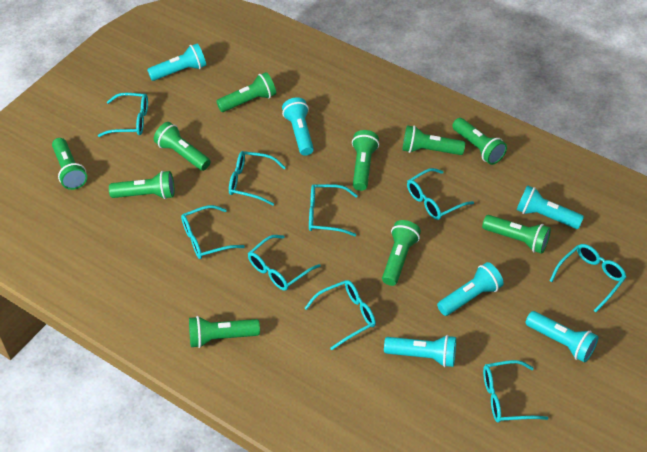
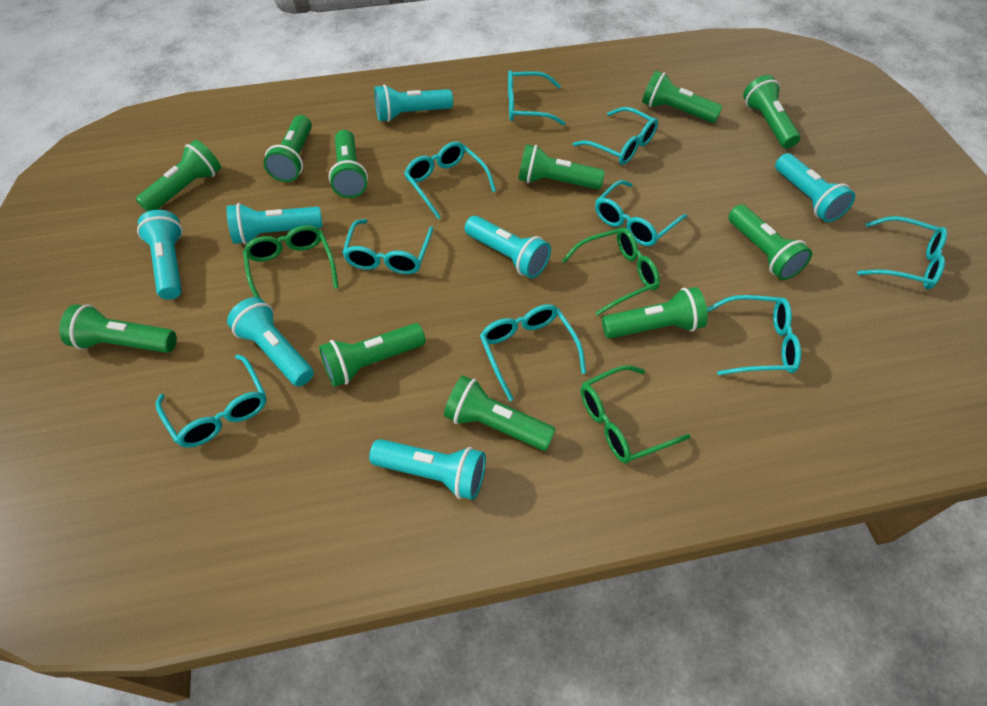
green flashlight: 10 -> 11
green glasses: 0 -> 3
turquoise flashlight: 6 -> 7

